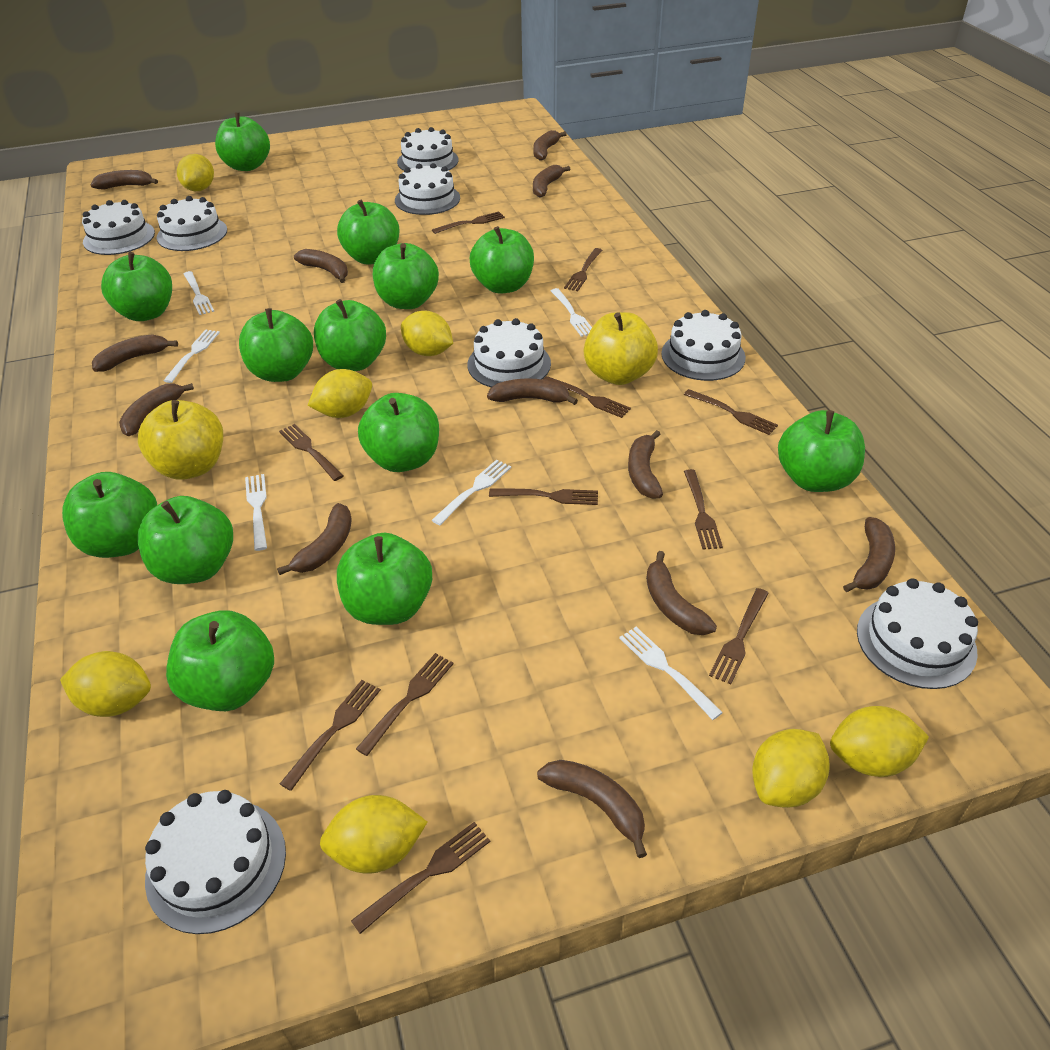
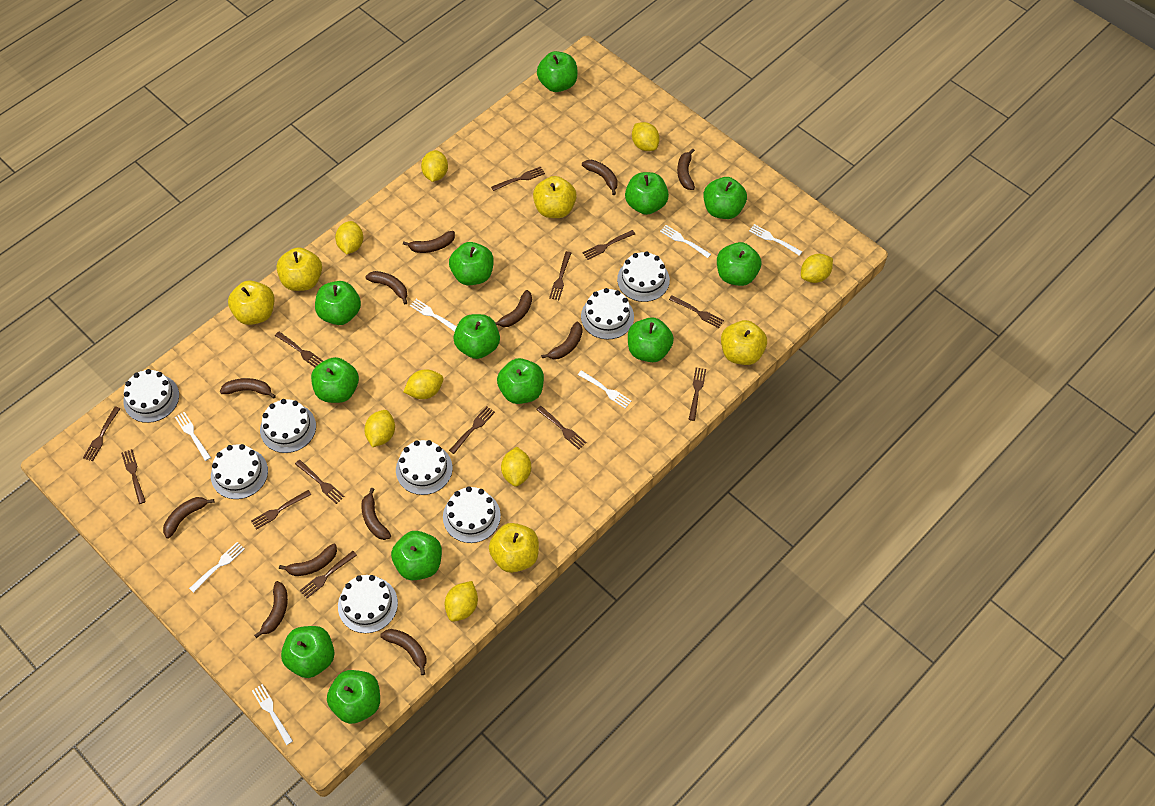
brown fork: 11 -> 13
white fork: 6 -> 7
yellow apple: 2 -> 5
yellow lemon: 7 -> 8

